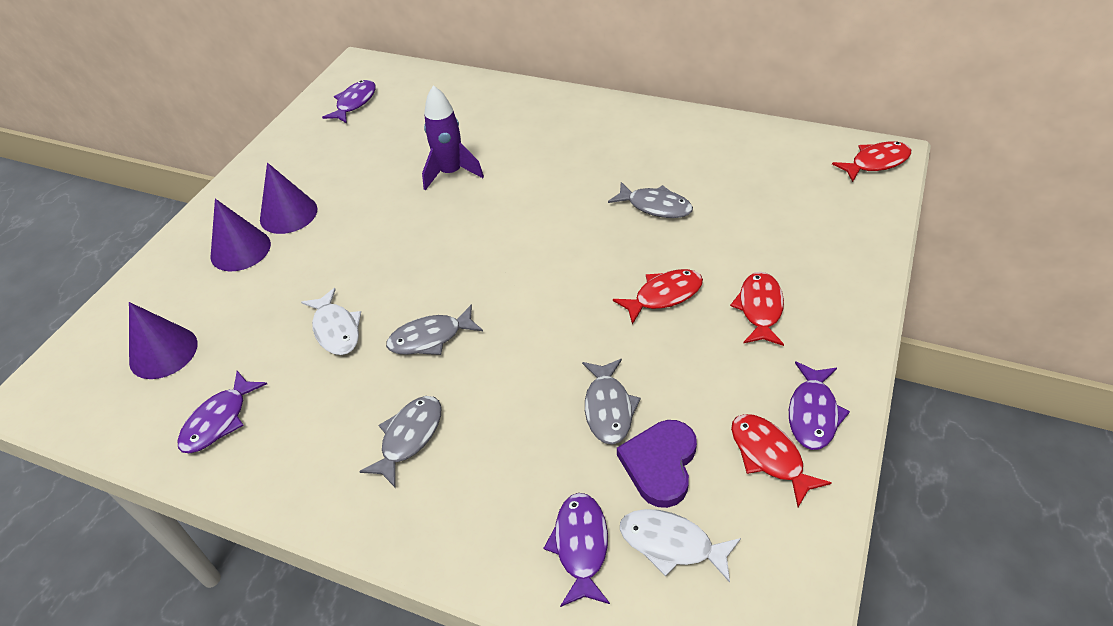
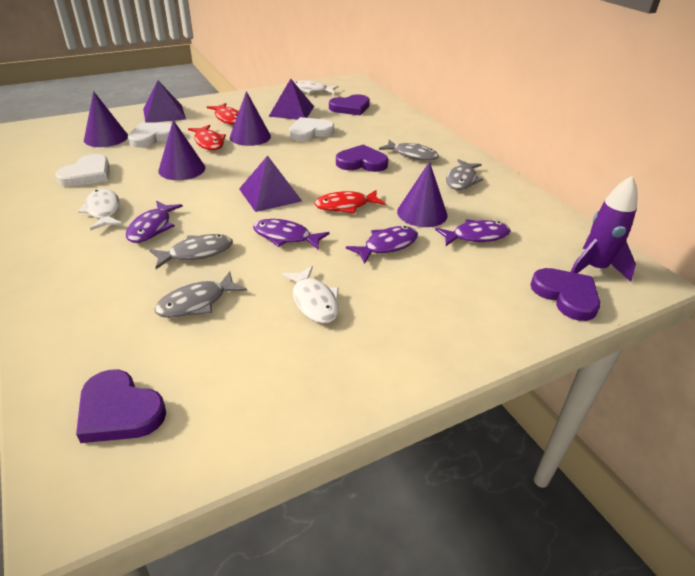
purple cone: 3 -> 4
purple heart: 1 -> 4
purple pyramid: 0 -> 3
red fish: 4 -> 3
white fish: 2 -> 3
white heart: 0 -> 3

